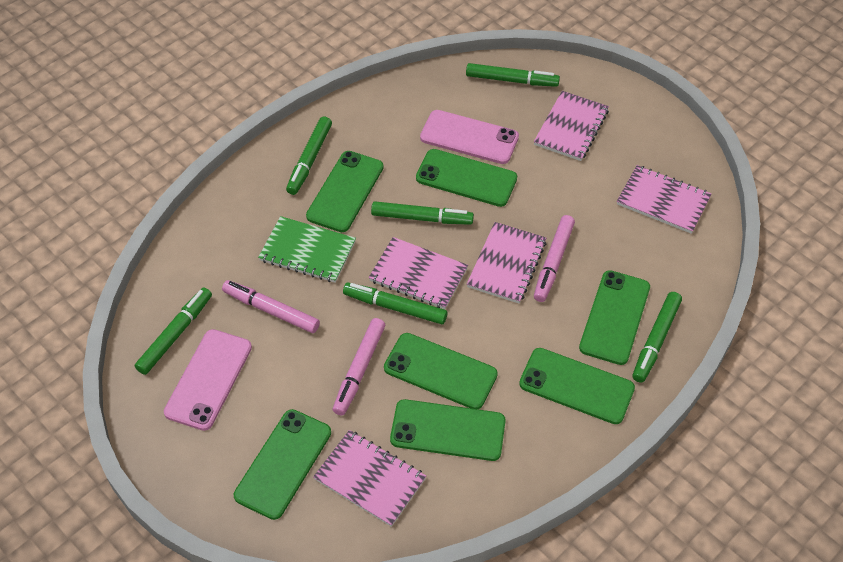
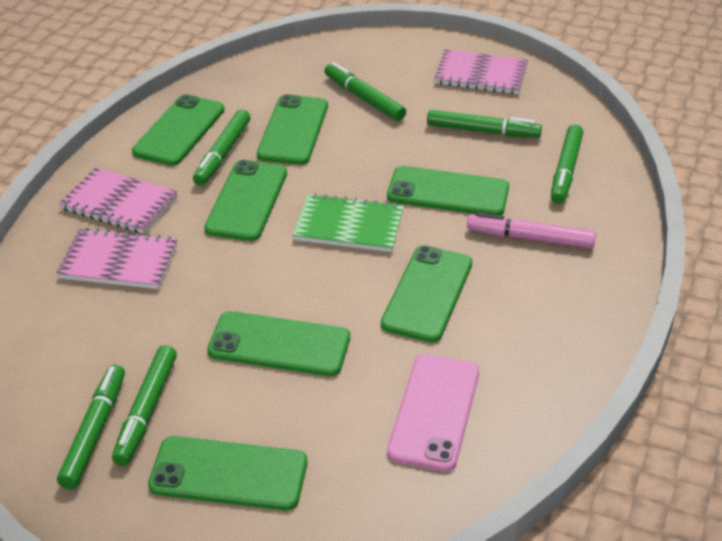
pink marker: 3 -> 1
pink notebook: 5 -> 3
pink phone: 2 -> 1

